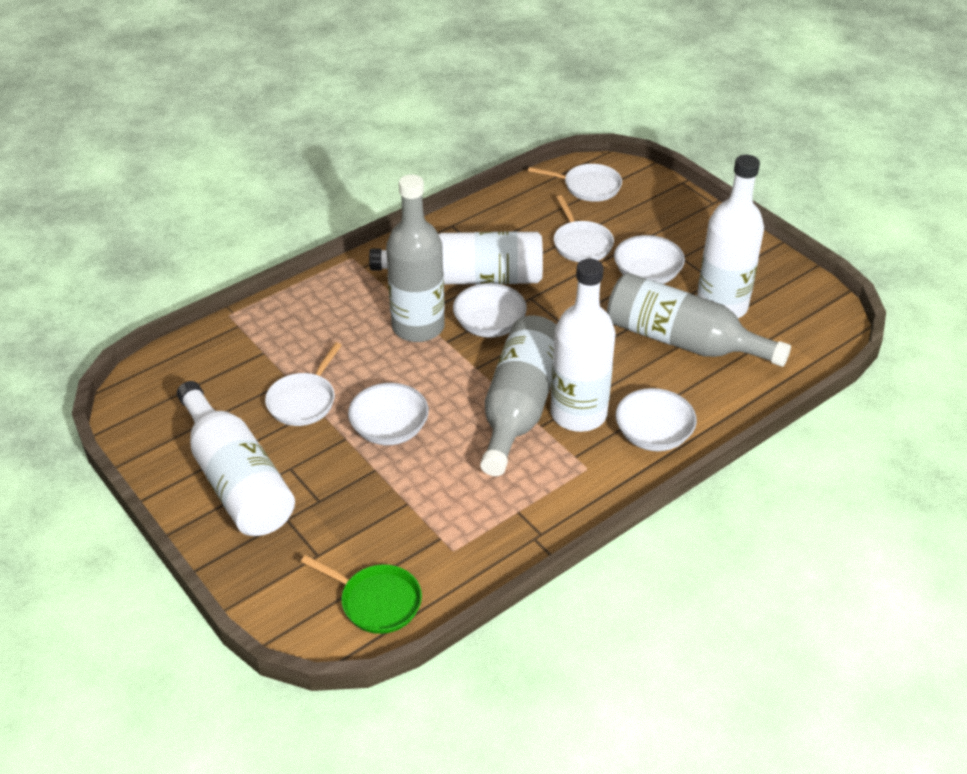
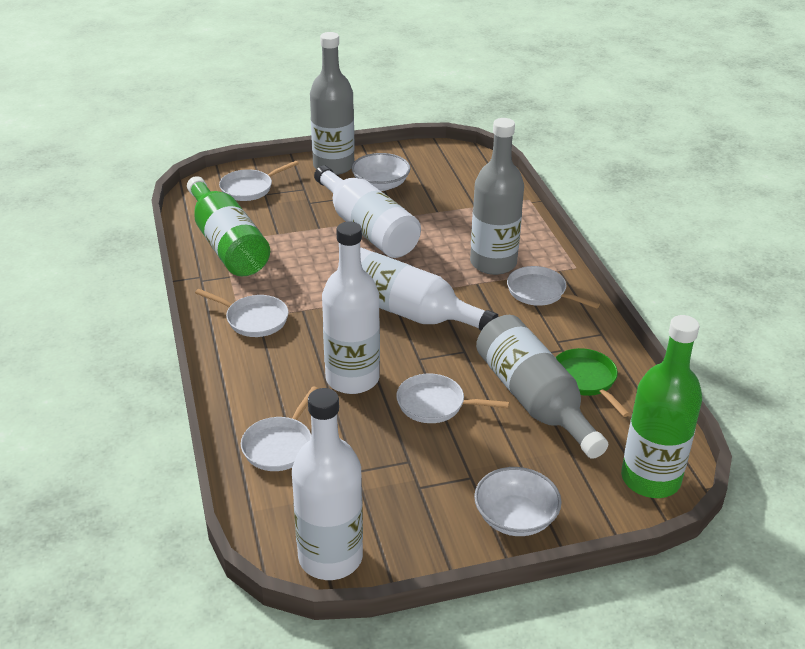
green bottle: 0 -> 2
white bowl: 4 -> 2
white pan: 3 -> 5

